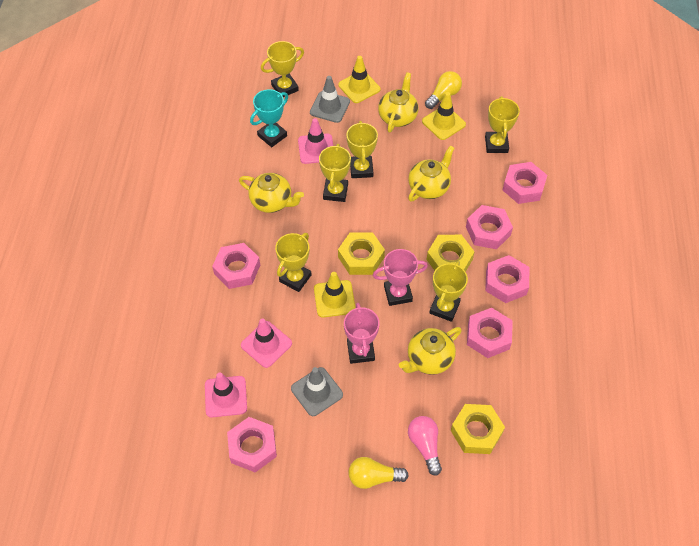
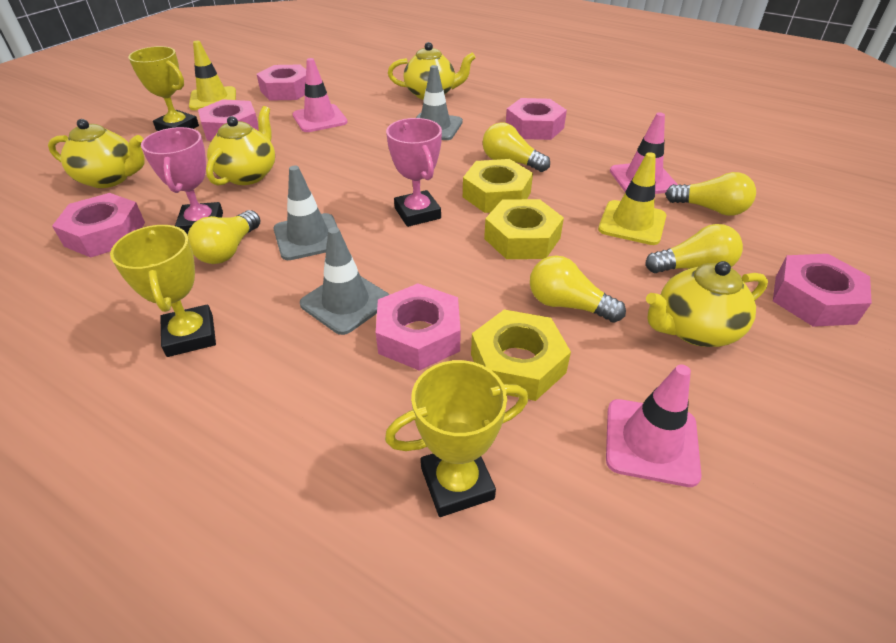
grey traffic cone: 2 -> 3
pink light bulb: 1 -> 0
turquoise trophy: 1 -> 0
yellow light bulb: 2 -> 5
yellow traffic cone: 3 -> 2
yellow trophy: 6 -> 3

